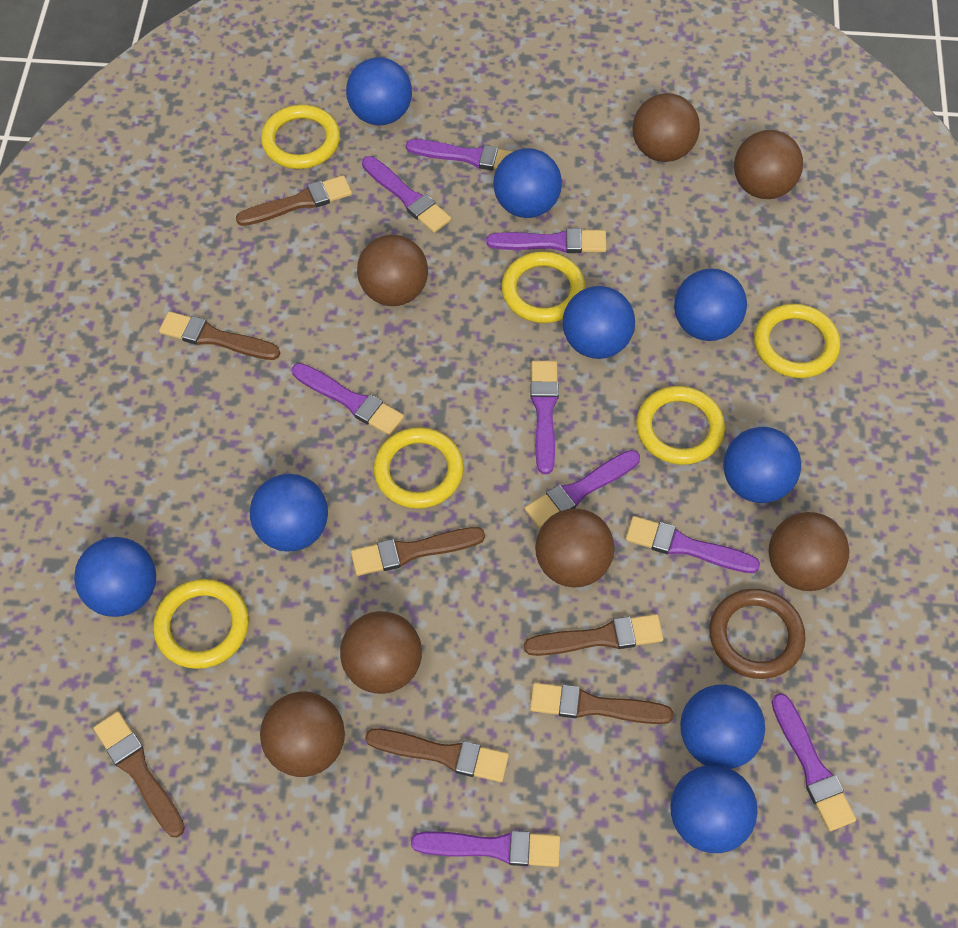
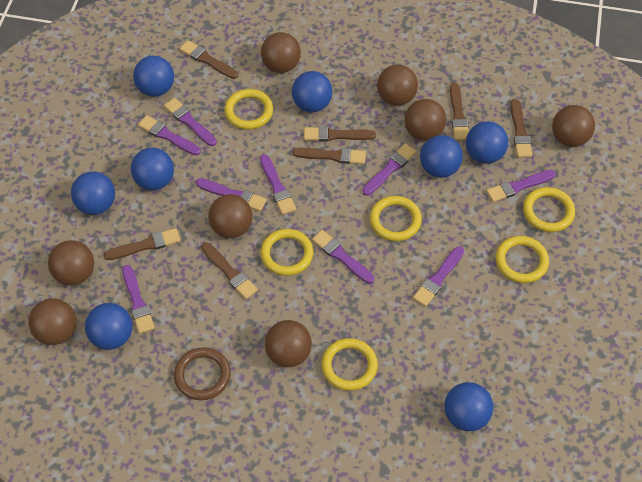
blue ball: 9 -> 8
brown ball: 7 -> 8

